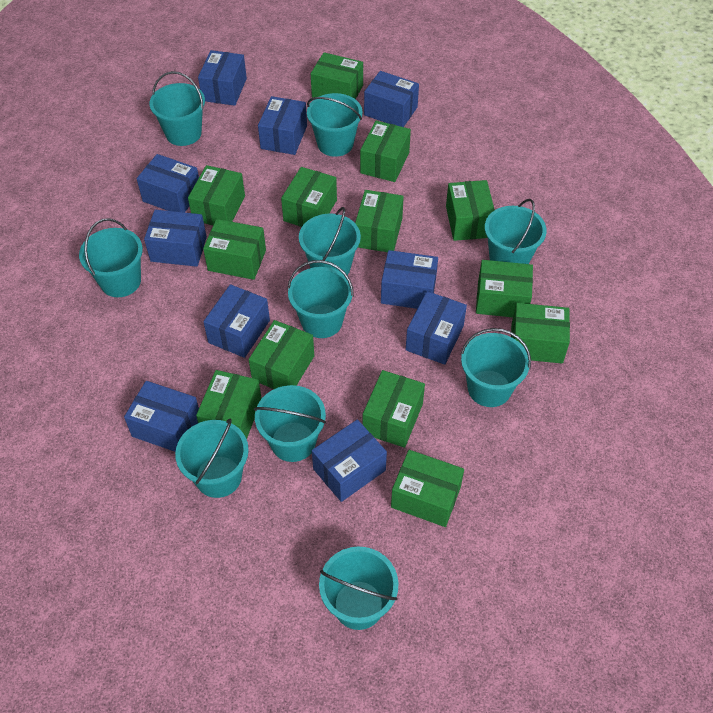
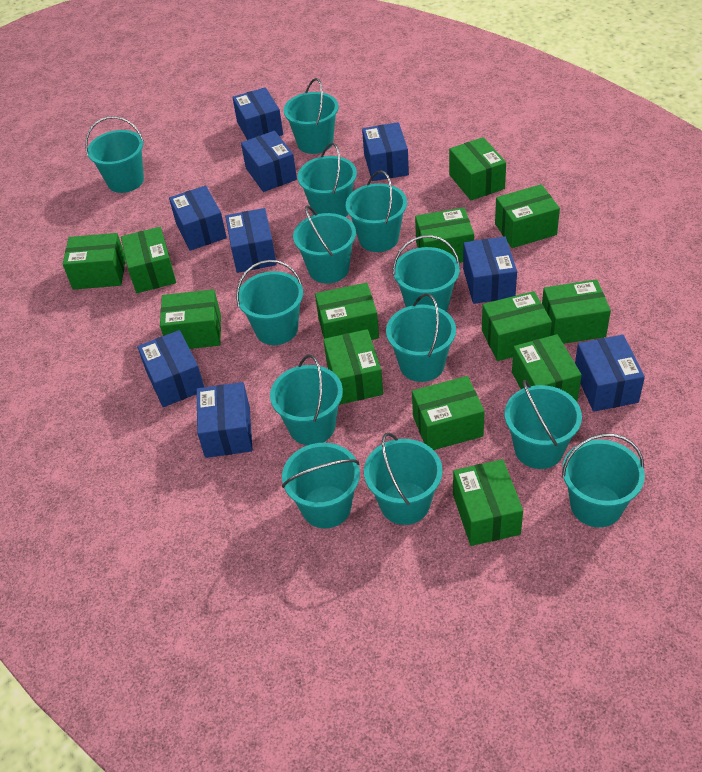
blue box: 10 -> 9
turquoise bucket: 10 -> 13

